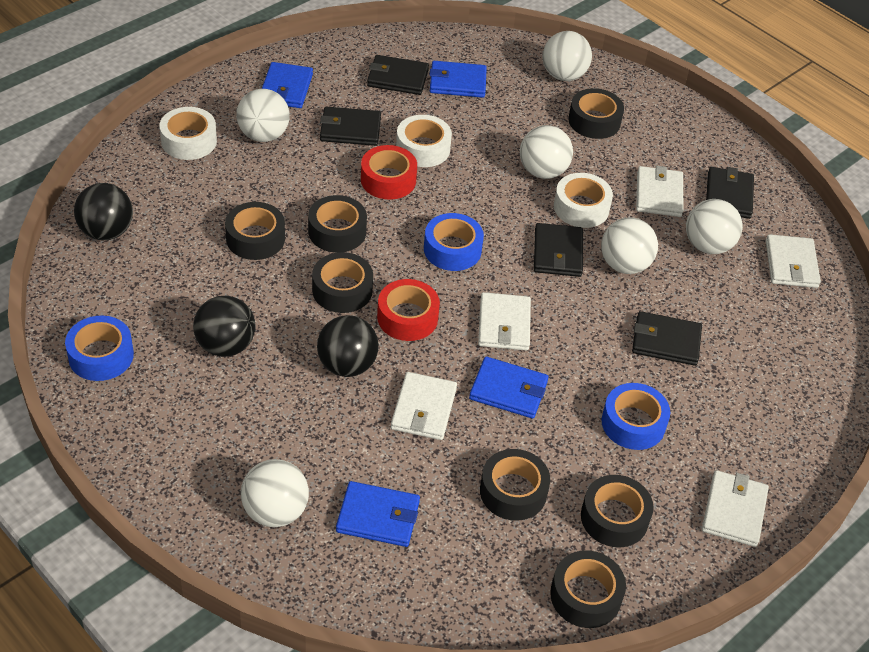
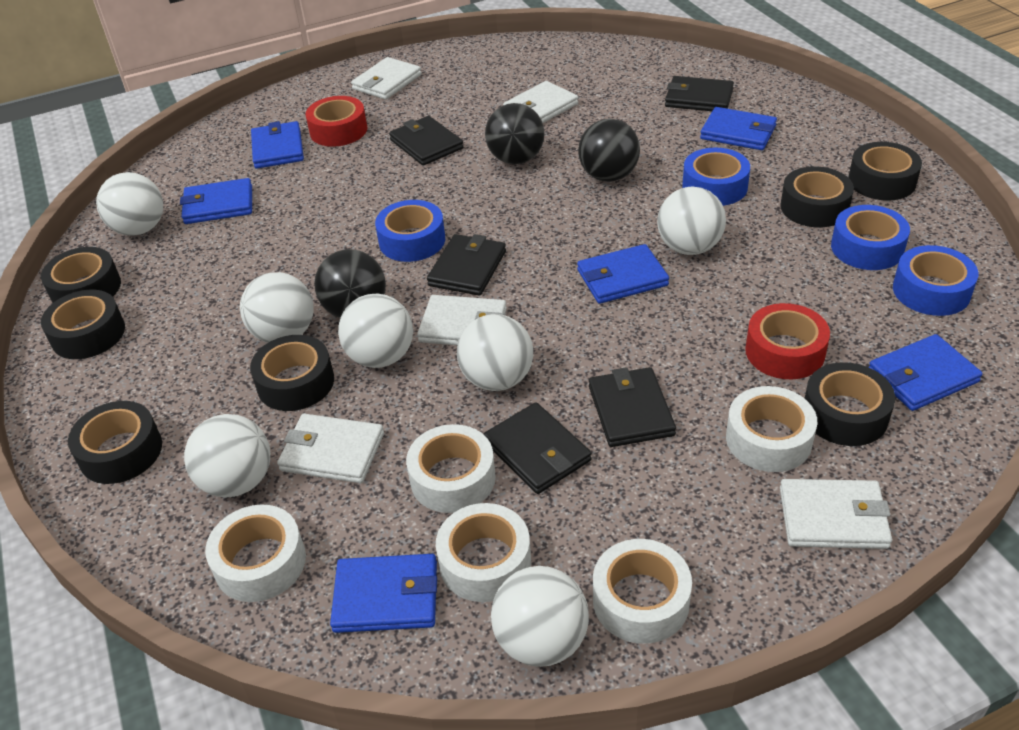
blue tape: 3 -> 4
blue wallet: 4 -> 6
white ball: 6 -> 7
white tape: 3 -> 5

